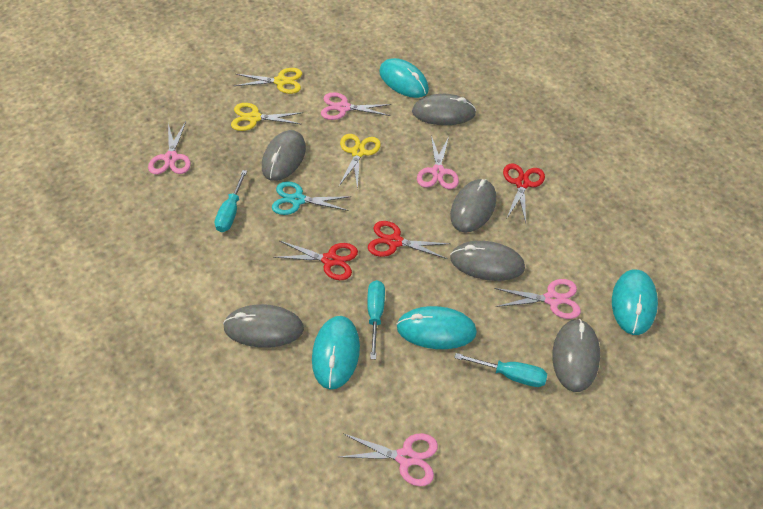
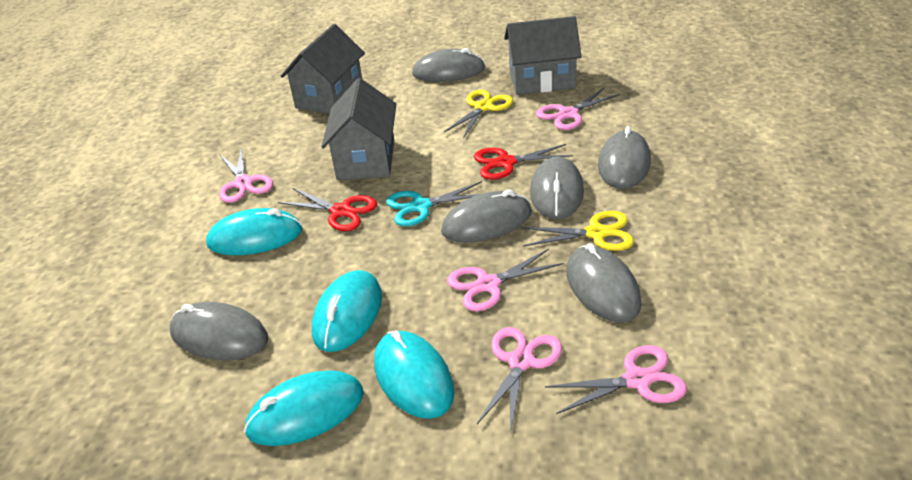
grey house: 0 -> 3
red scissors: 3 -> 2
turquoise screwdriver: 3 -> 0
yellow scissors: 3 -> 2

